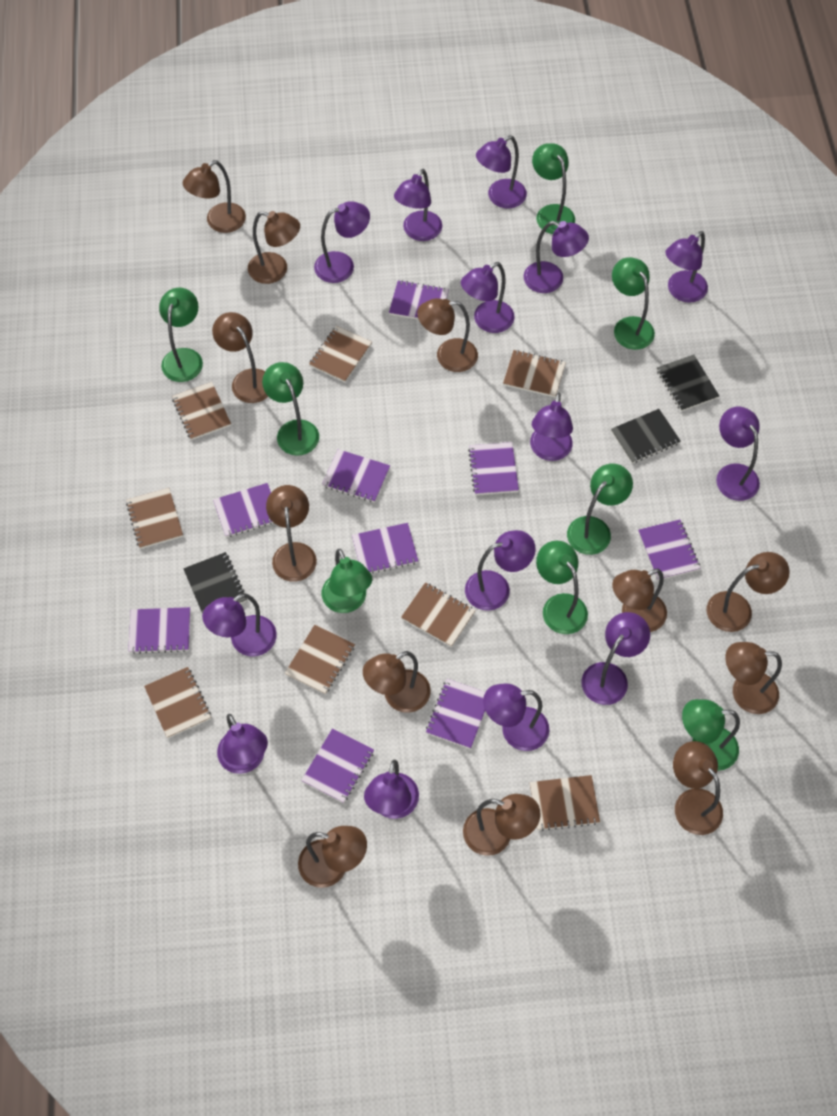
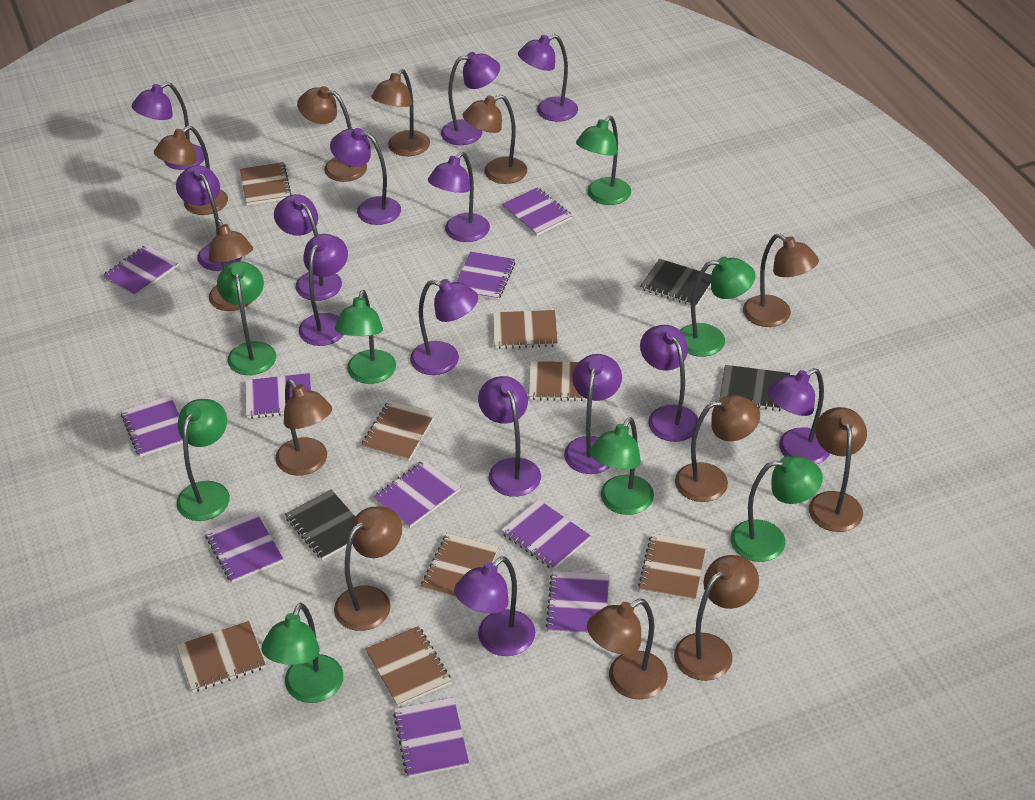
purple notebook: 9 -> 10

